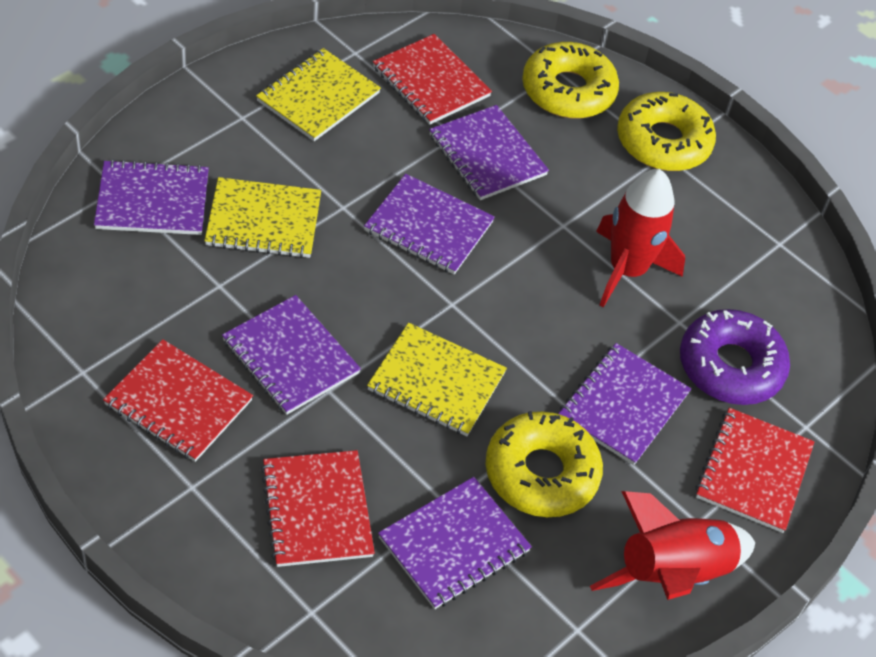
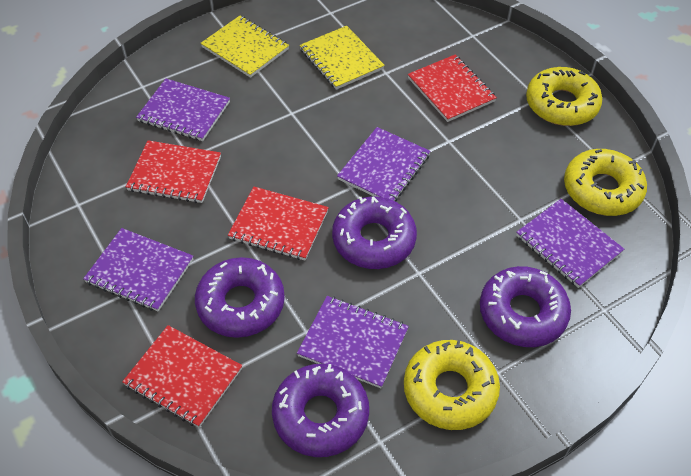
purple donut: 1 -> 4
purple notebook: 6 -> 5
red rocket: 2 -> 0
yellow notebook: 3 -> 2

